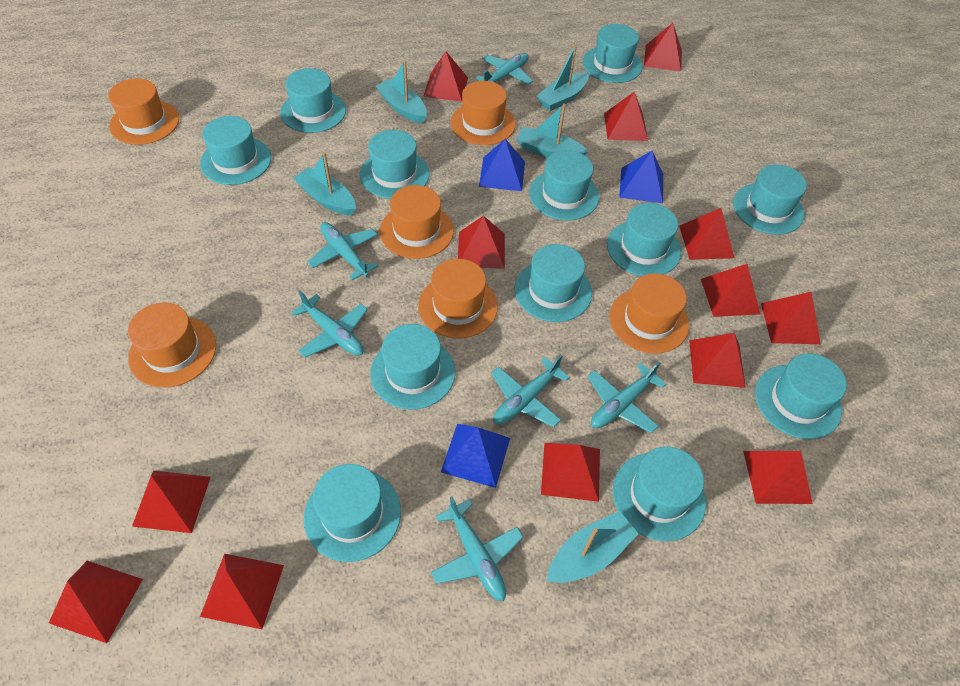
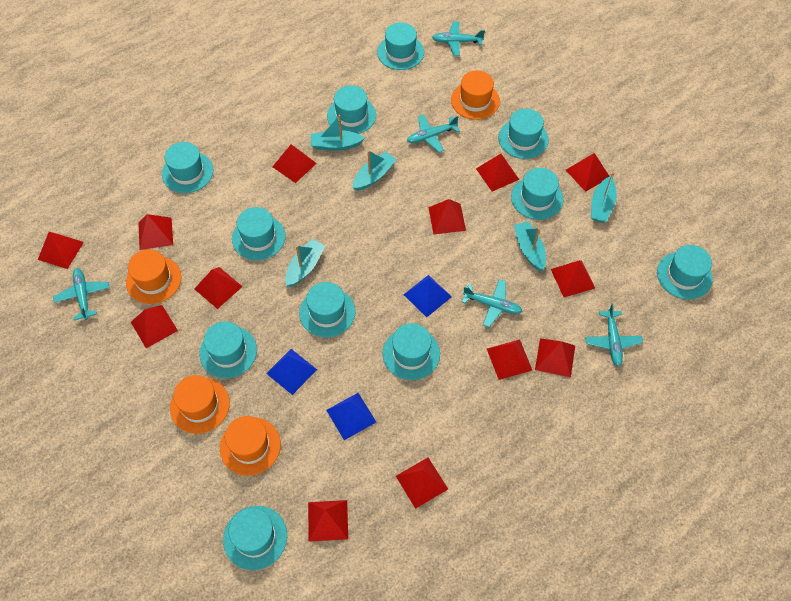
orange hat: 6 -> 4
turquoise hat: 12 -> 11
turquoise plane: 6 -> 5

